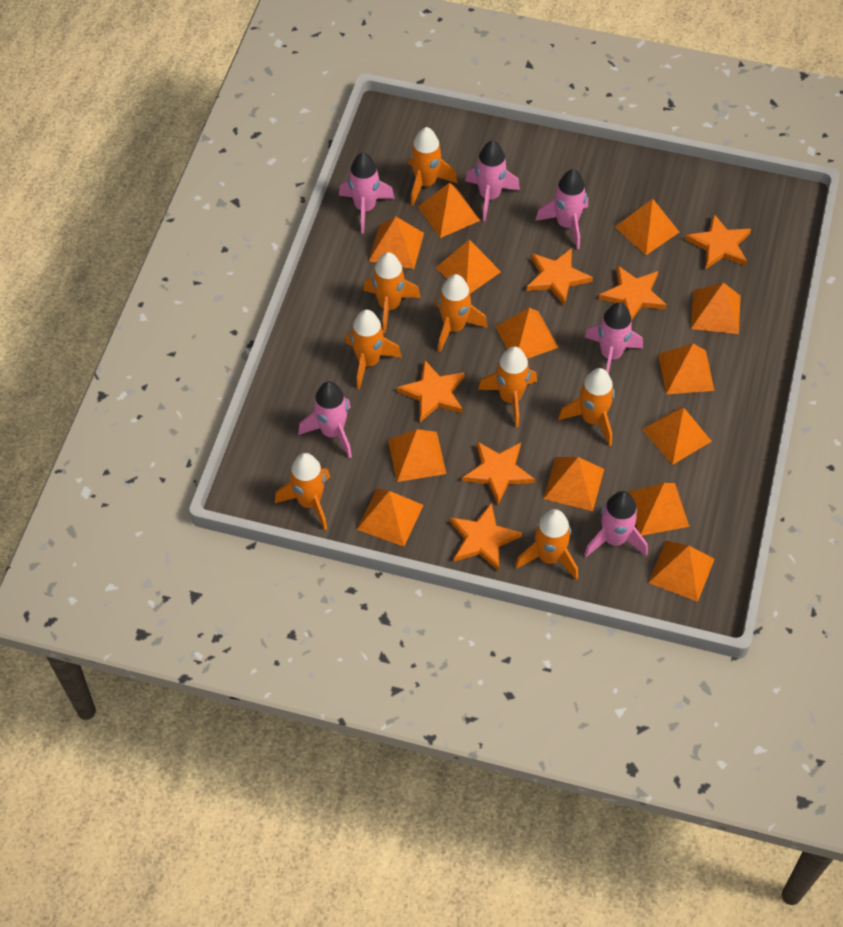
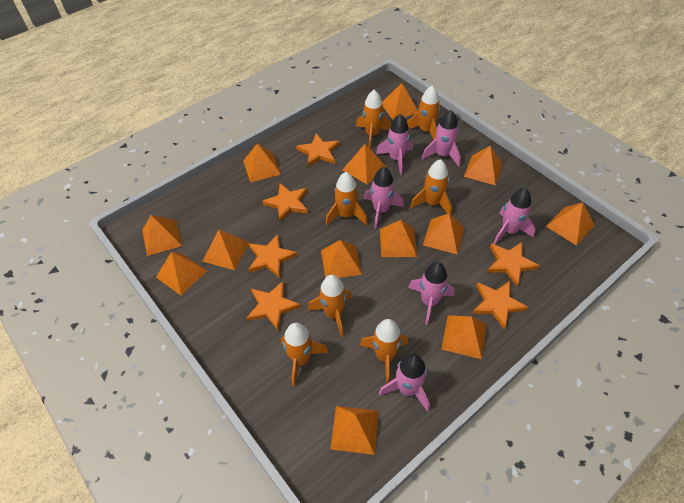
orange rocket: 8 -> 7

